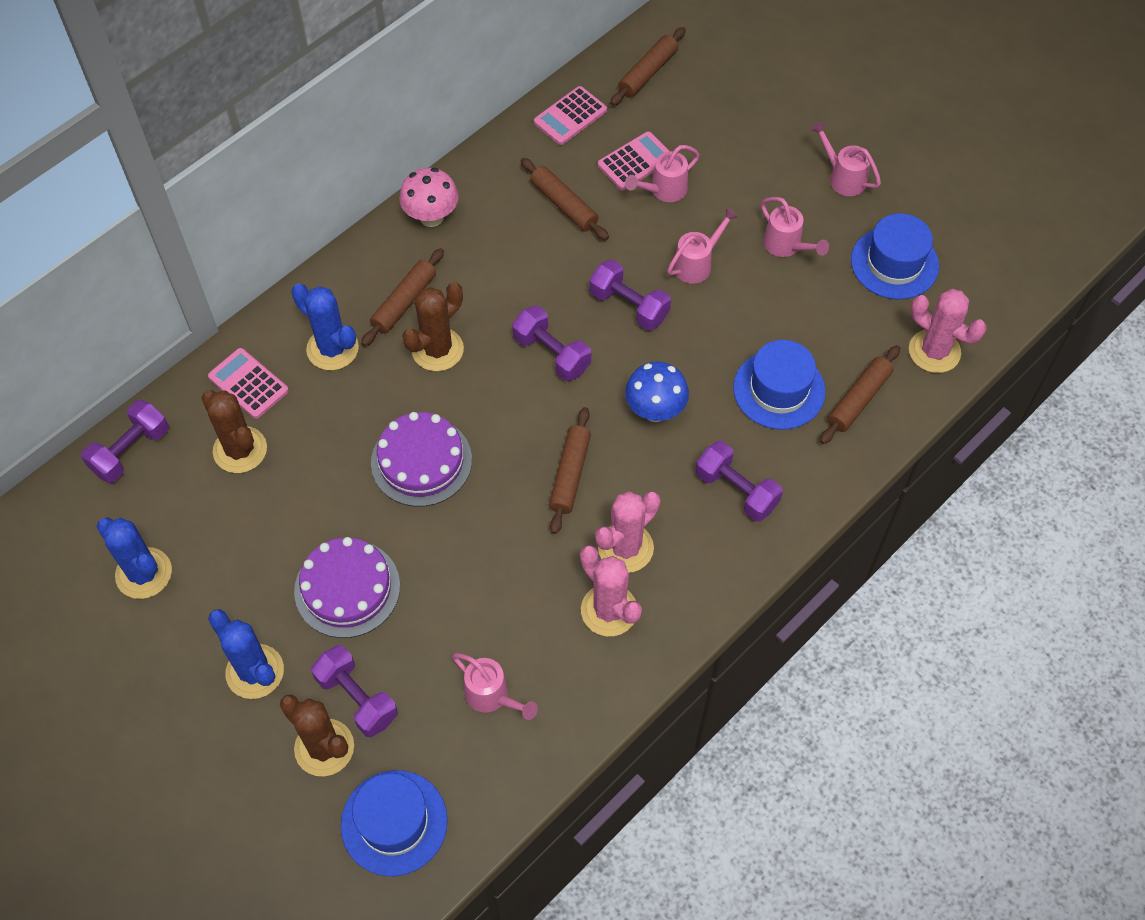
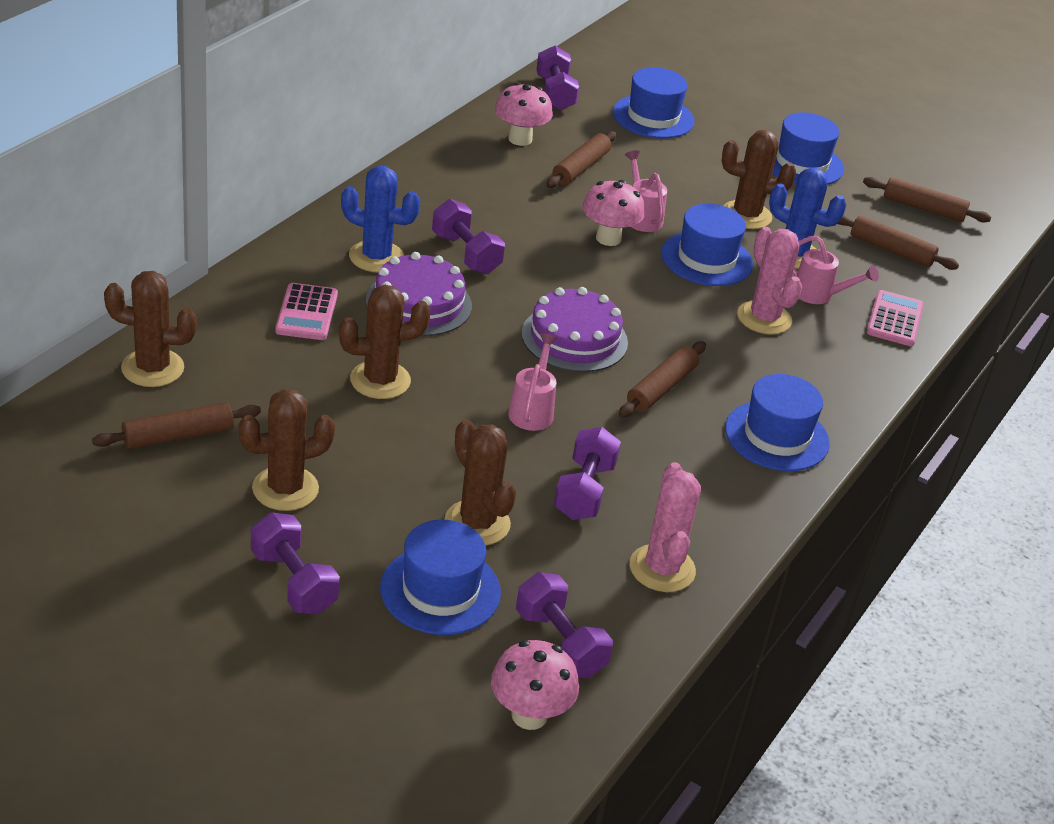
blue cactus: 3 -> 2
blue hat: 3 -> 5
blue mushroom: 1 -> 0
brown cactus: 3 -> 5
pink cactus: 3 -> 2
pink calculator: 3 -> 2
pink mushroom: 1 -> 3
pink watering can: 5 -> 3

